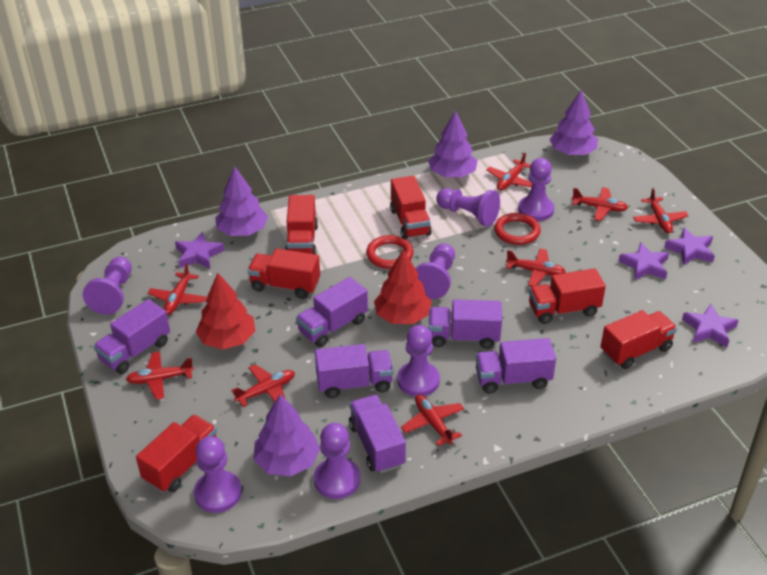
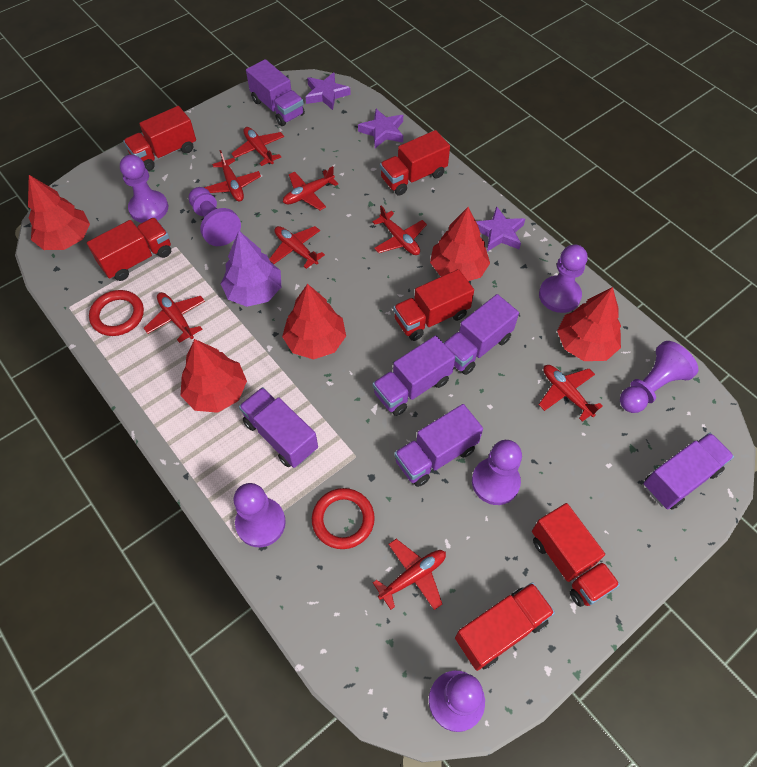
purple star: 4 -> 3
purple tree: 4 -> 1
red tree: 2 -> 5

